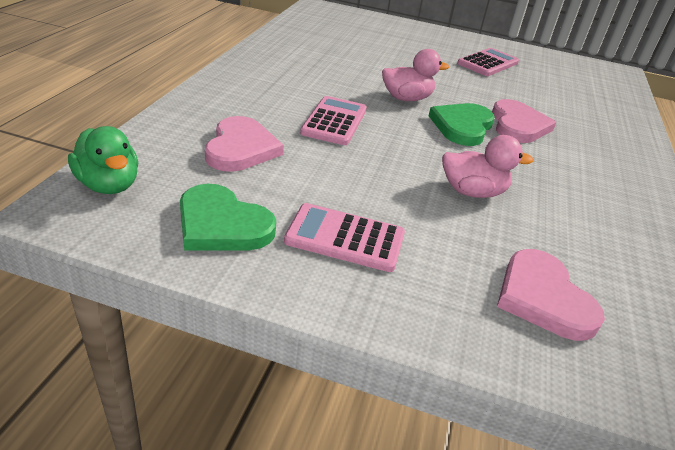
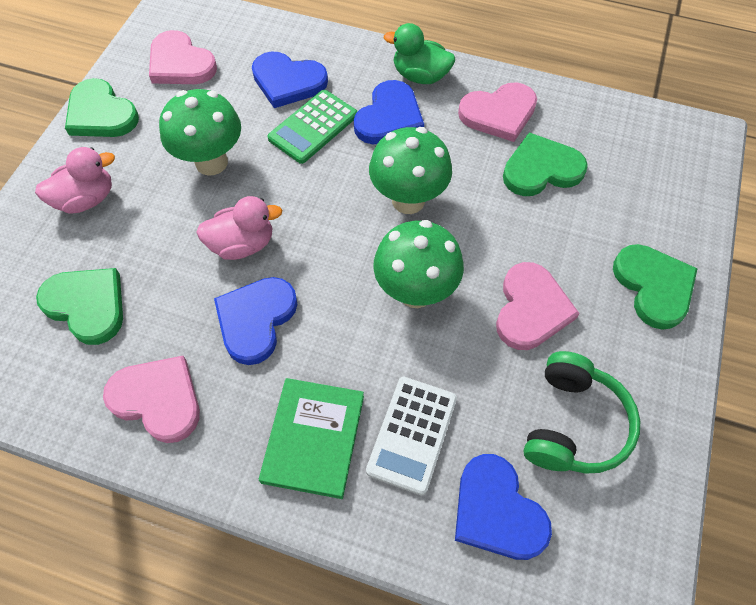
blue heart: 0 -> 4
green book: 0 -> 1
green calculator: 0 -> 1
green headphones: 0 -> 1
green heart: 2 -> 4
green mushroom: 0 -> 3
pink calculator: 3 -> 0
pink heart: 3 -> 4
white calculator: 0 -> 1

